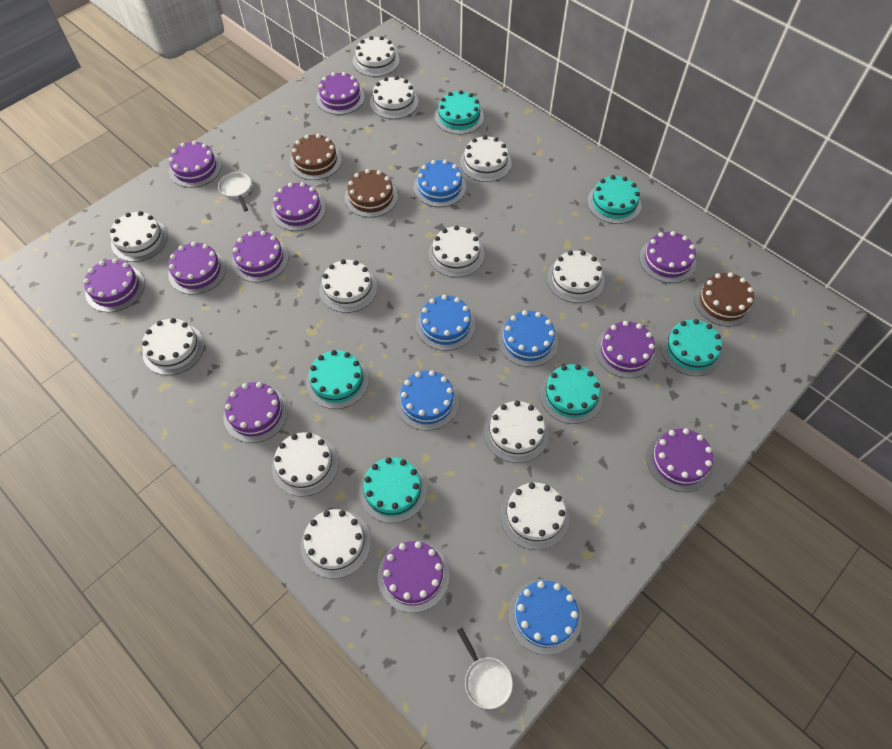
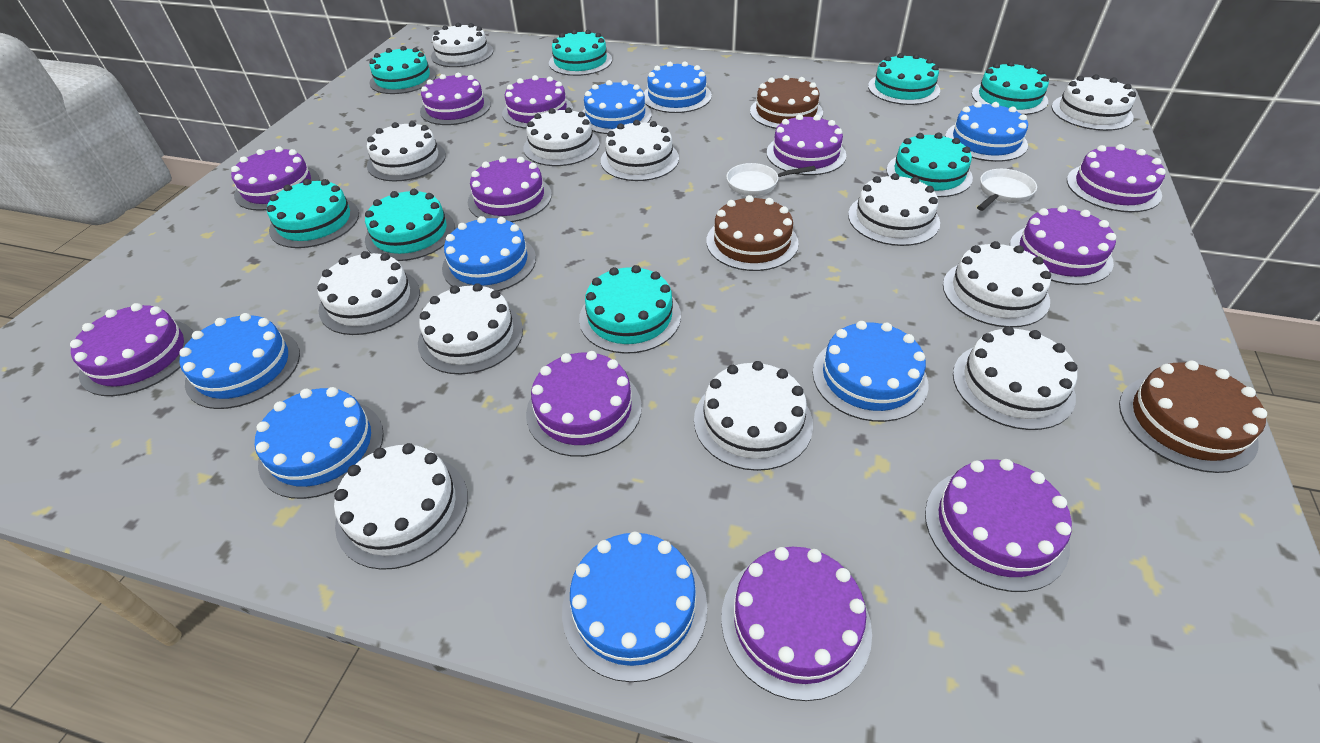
blue cake: 5 -> 8
turquoise cake: 6 -> 8

